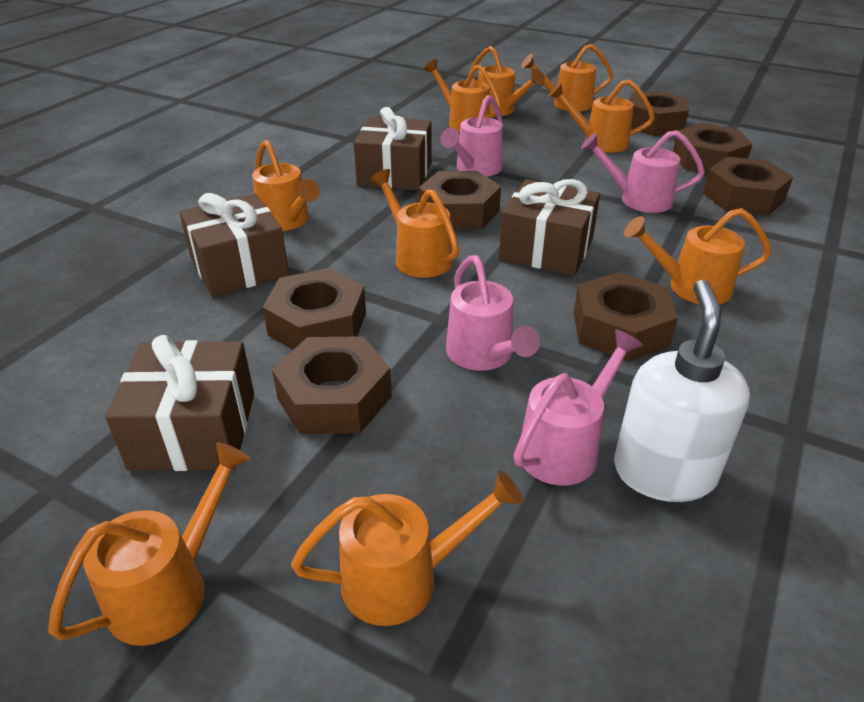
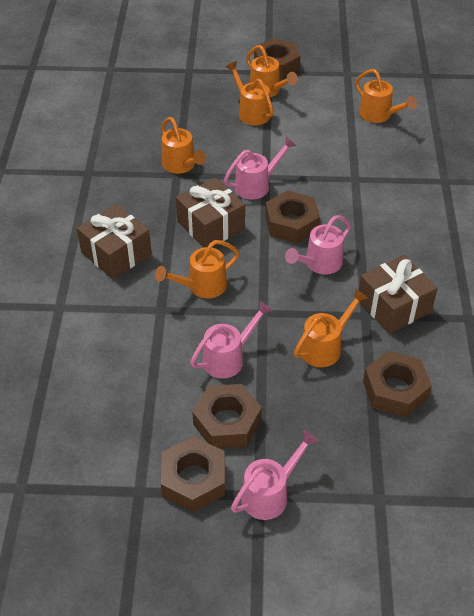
brown gift: 4 -> 3
brown nut: 7 -> 5
orange watering can: 9 -> 6
white soap dispenser: 1 -> 0

